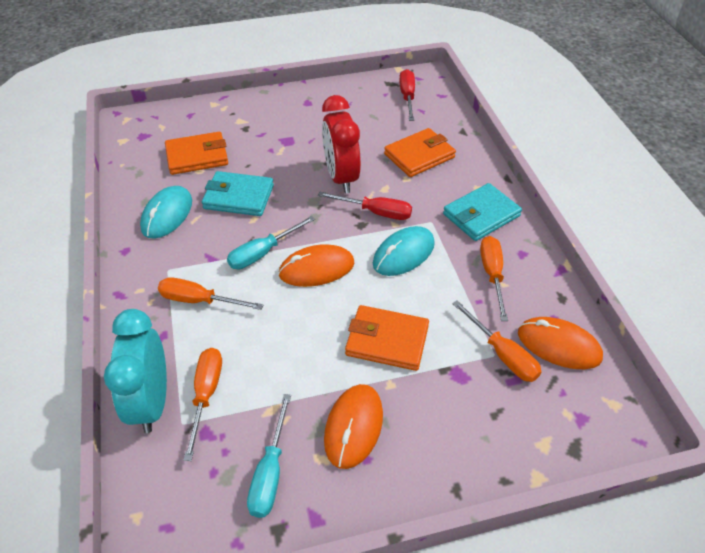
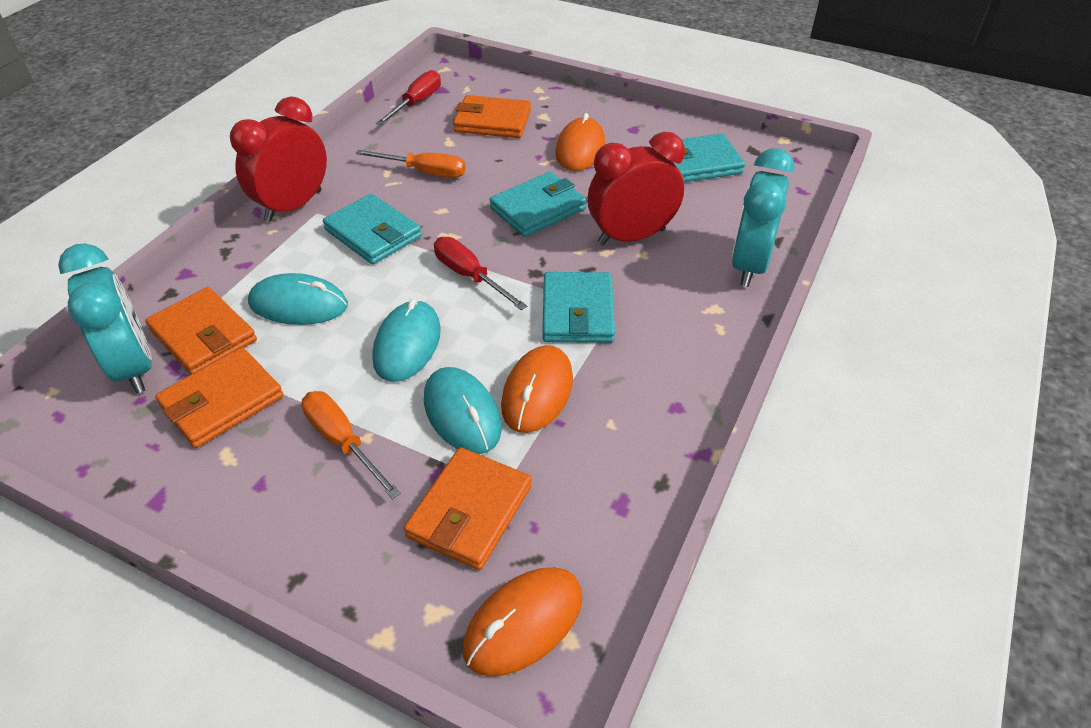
orange screwdriver: 4 -> 2
orange wallet: 3 -> 4
red clock: 1 -> 2
turquoise clock: 1 -> 2
turquoise mouse: 2 -> 3
turquoise screwdriver: 2 -> 0
turquoise wallet: 2 -> 4

